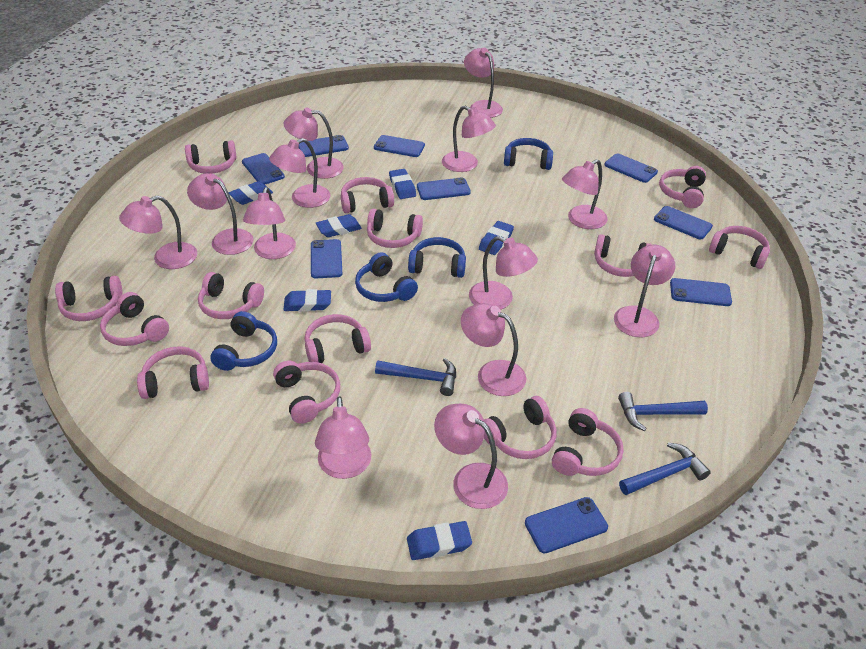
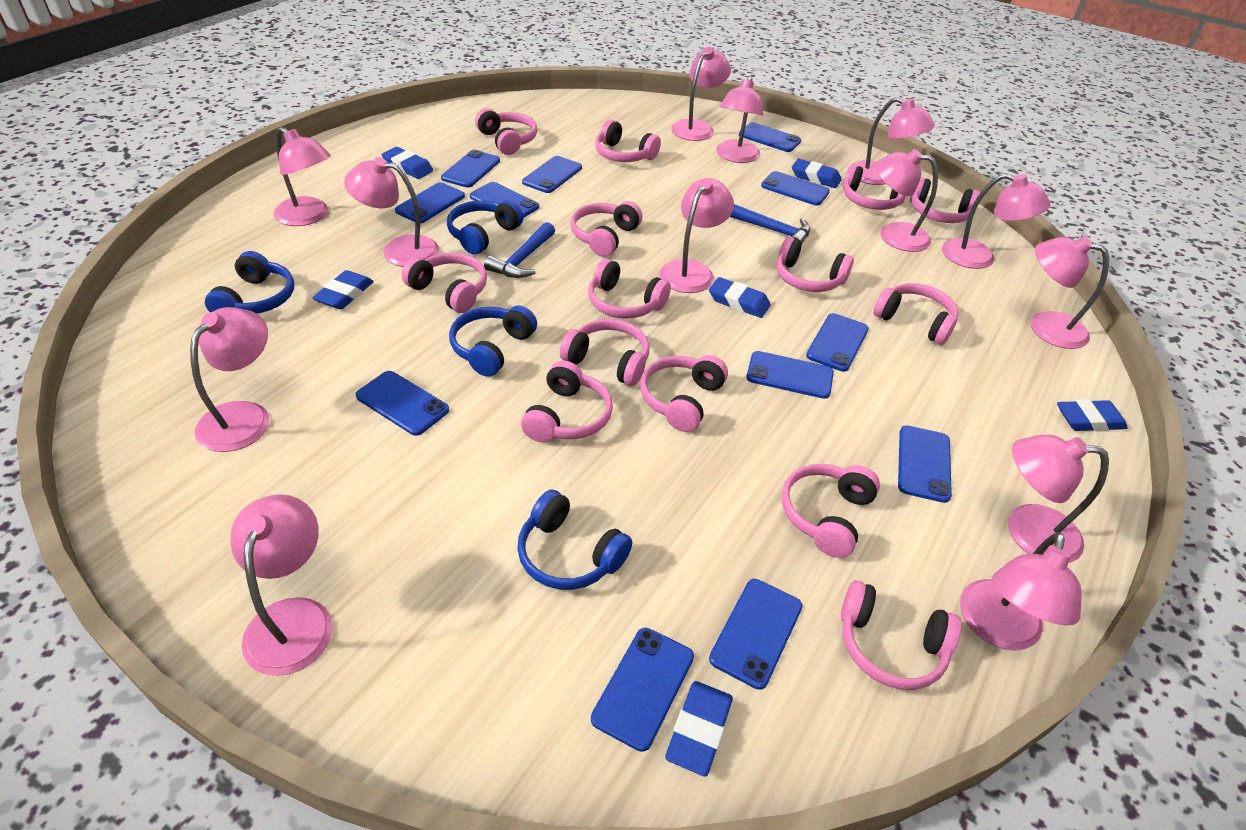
blue hammer: 3 -> 2
blue phone: 9 -> 12

